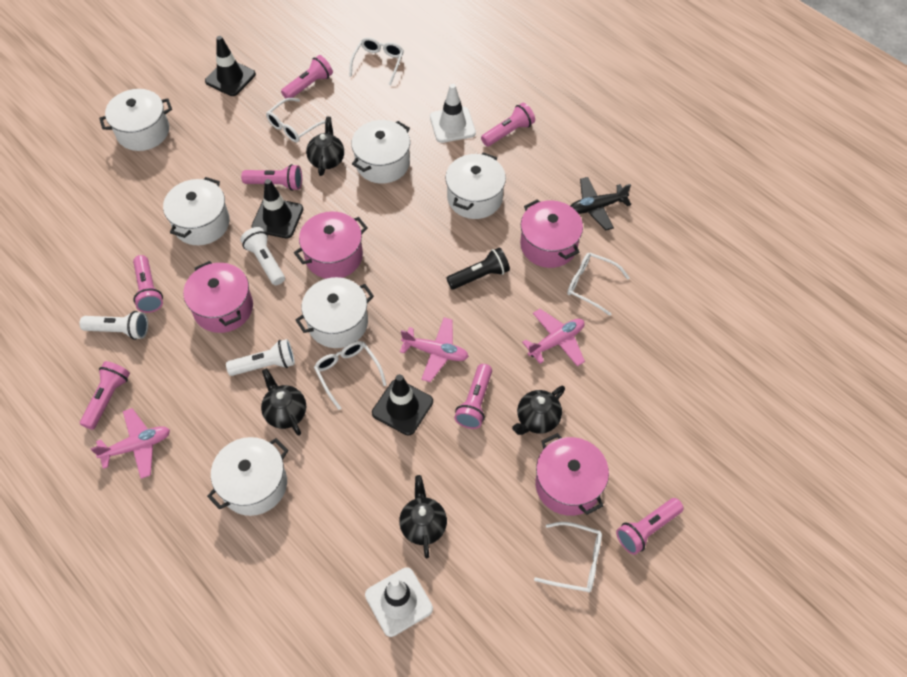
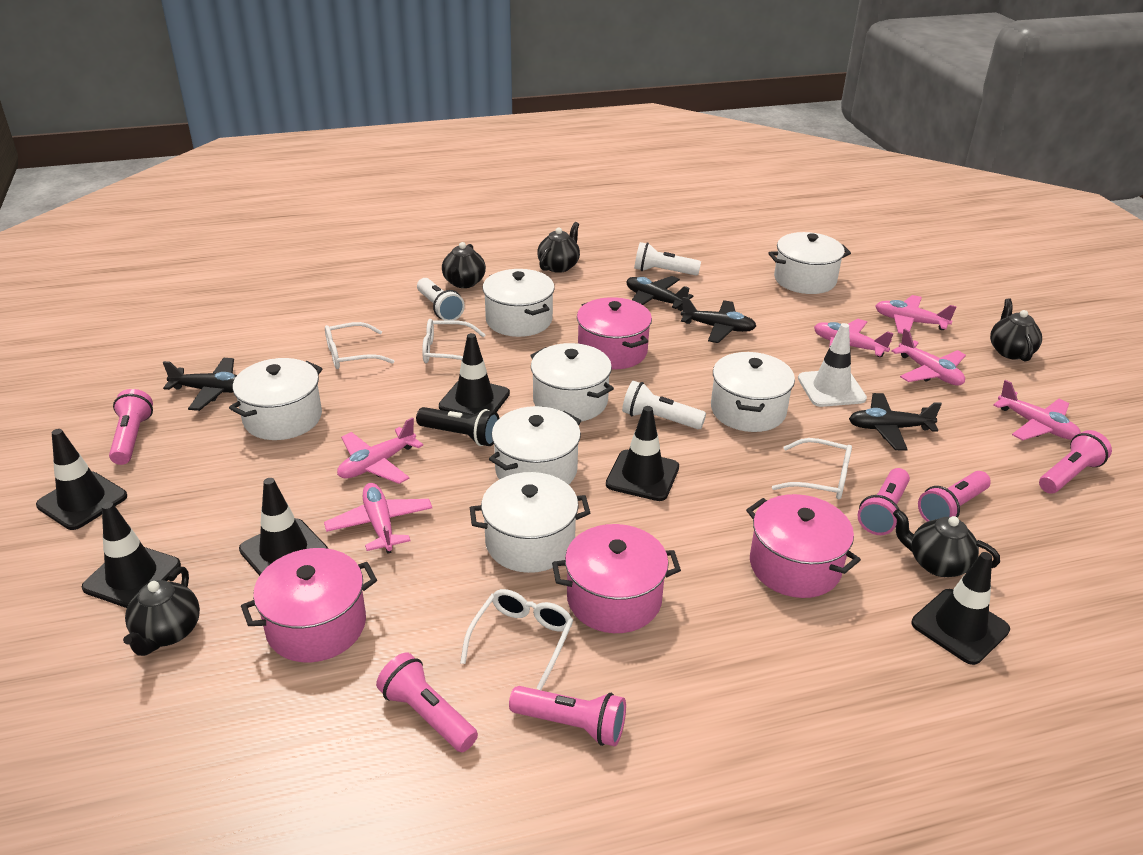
black plane: 1 -> 4
black teapot: 4 -> 5
black traffic cone: 3 -> 6
pink flashlight: 7 -> 6
pink plane: 3 -> 6
white glasses: 5 -> 4
white pot: 6 -> 7
white traffic cone: 2 -> 1

